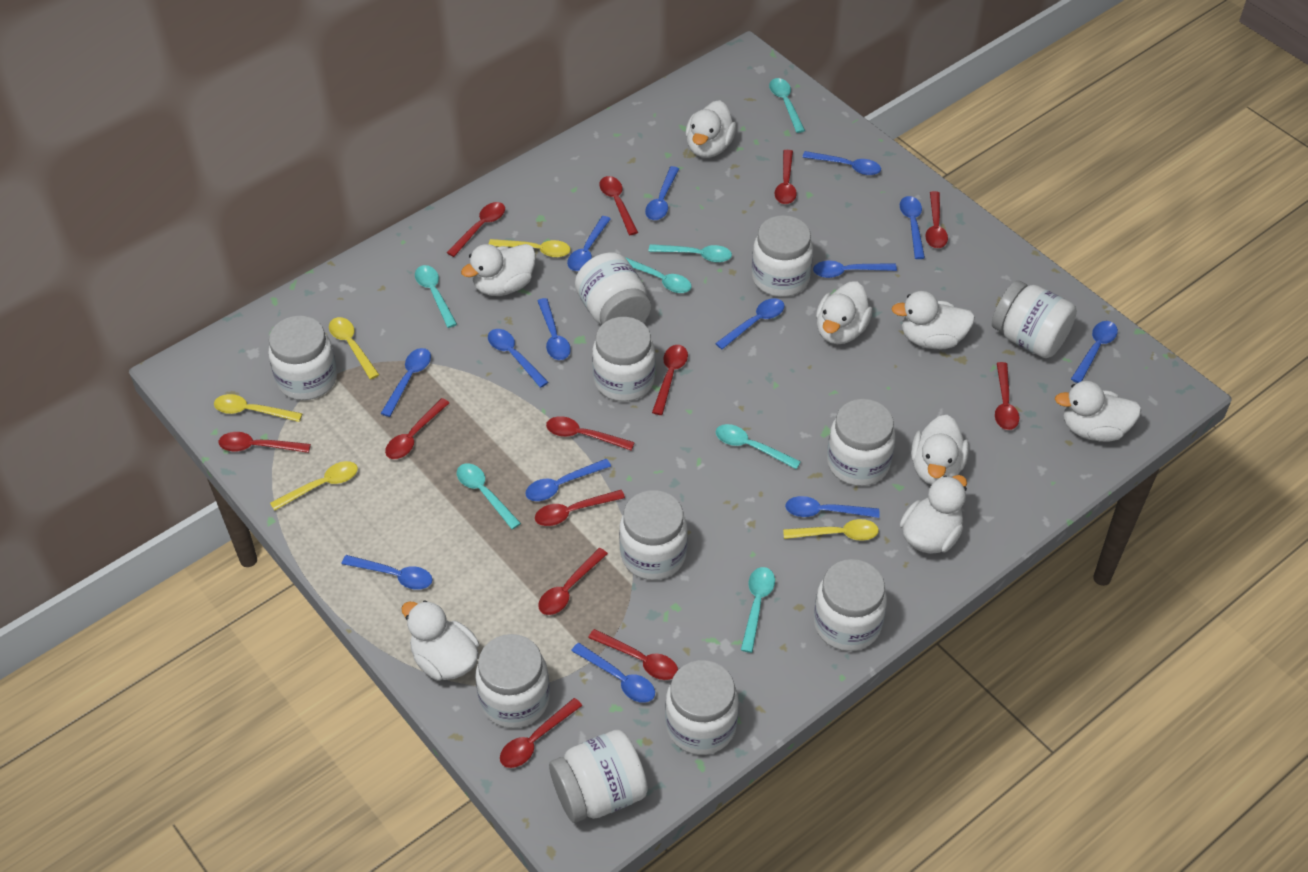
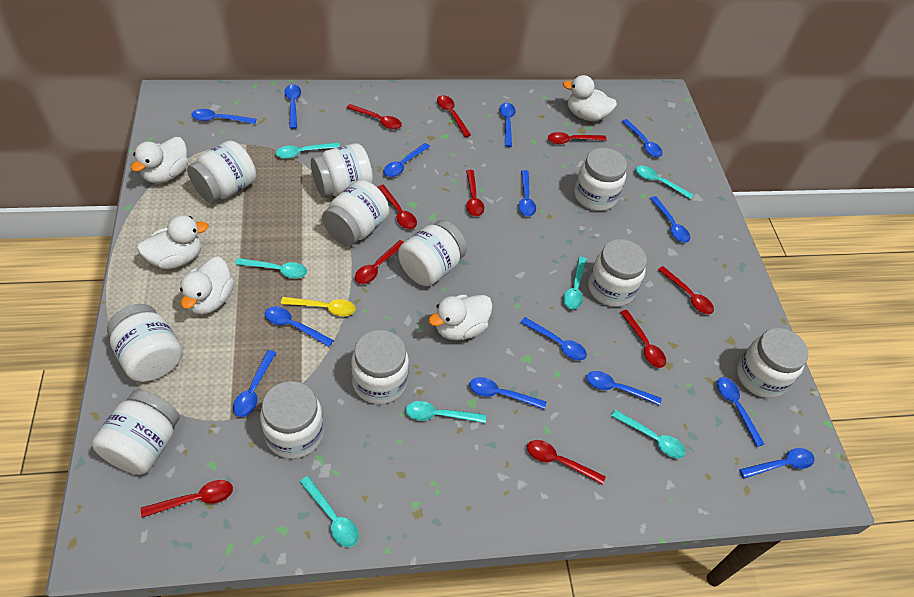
red spoon: 13 -> 10
white duck: 8 -> 5
yellow spoon: 5 -> 1

